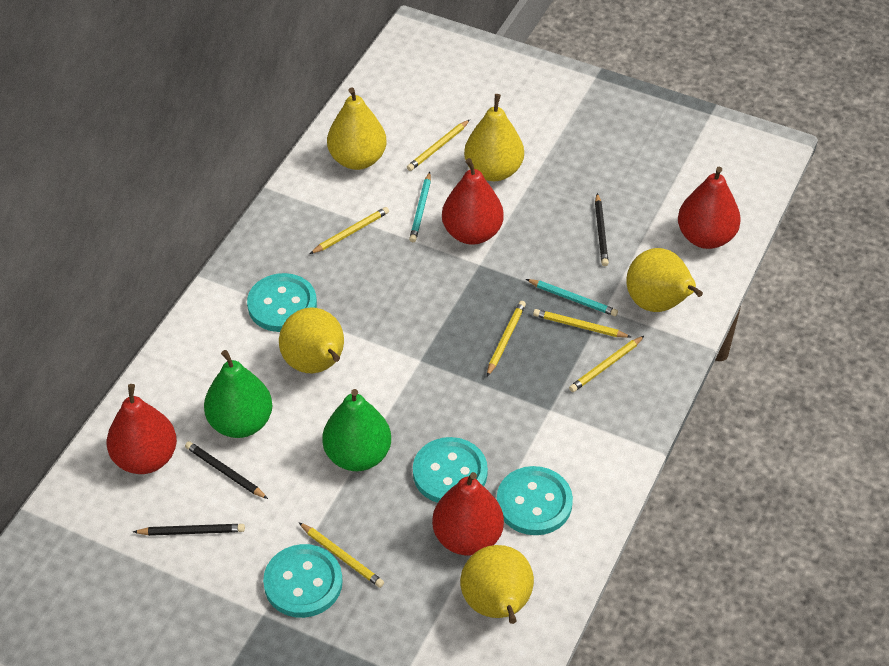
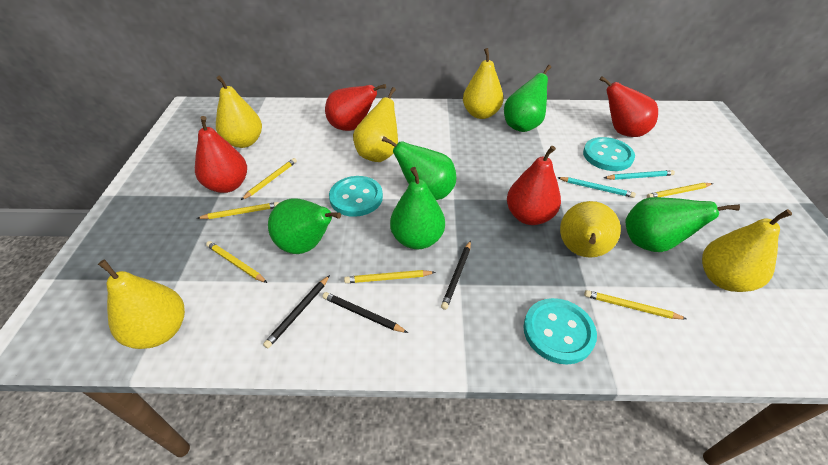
green pear: 2 -> 5
turquoise button: 4 -> 3
yellow pear: 5 -> 6

